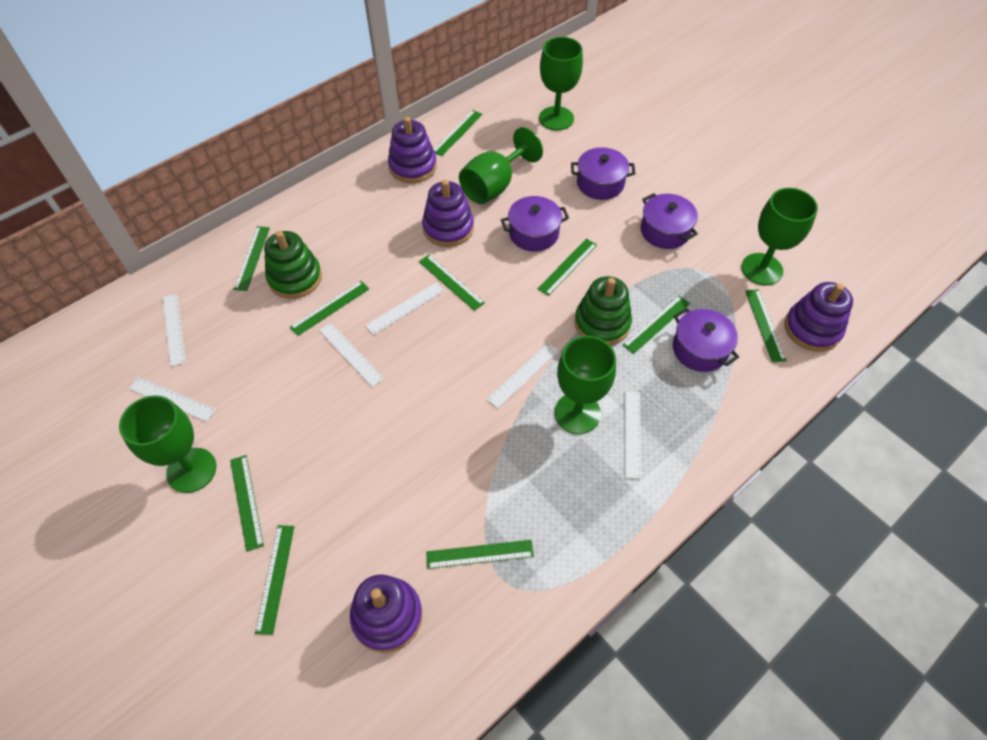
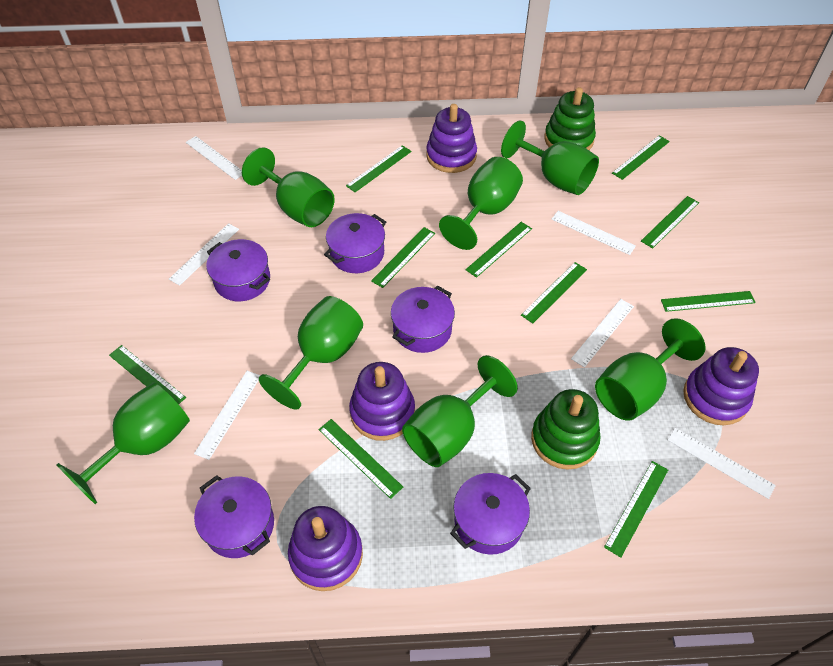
green goblet: 5 -> 7
purple pot: 4 -> 5

